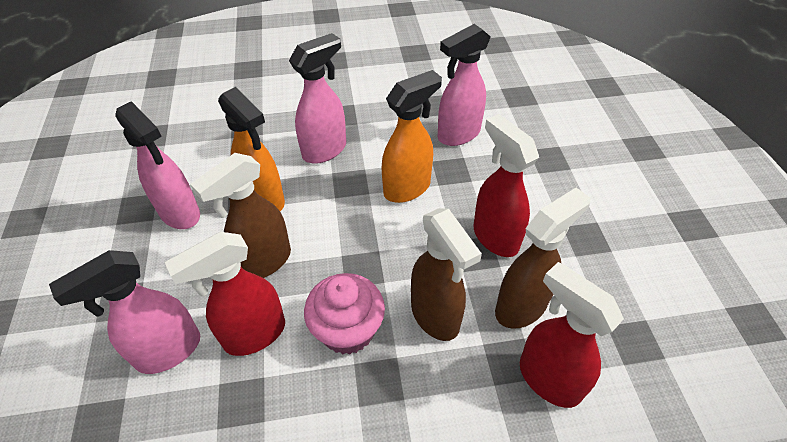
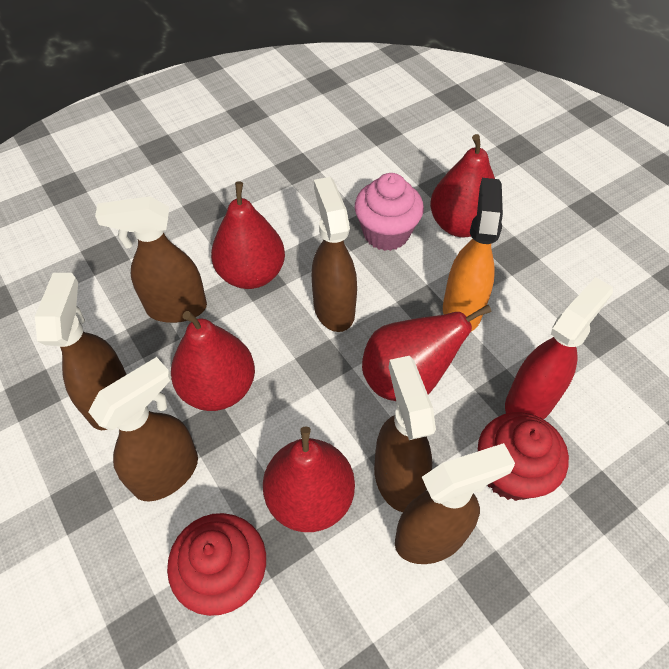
brown spray bottle: 3 -> 6
orange spray bottle: 2 -> 1
pink spray bottle: 4 -> 0
red cupcake: 0 -> 2
red pear: 0 -> 5
red spray bottle: 3 -> 1

